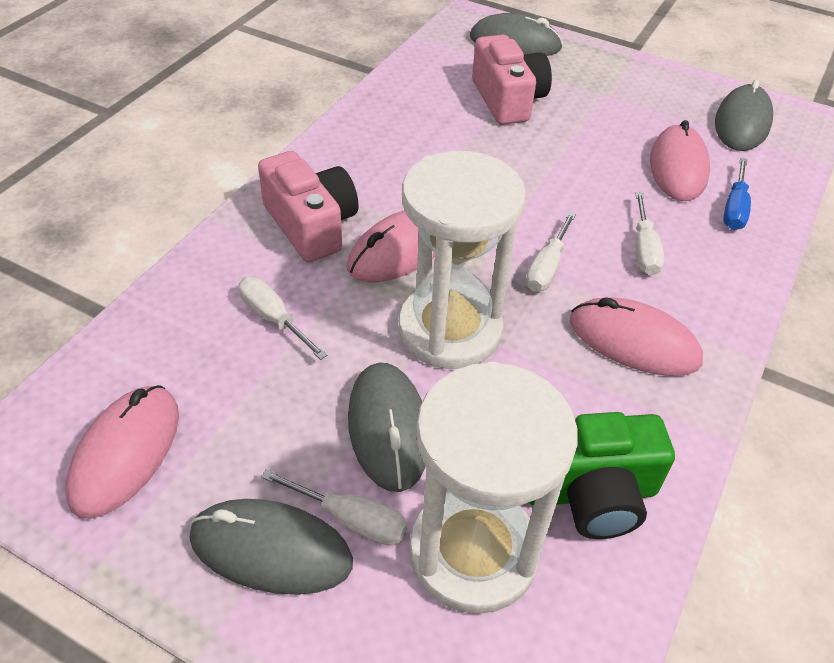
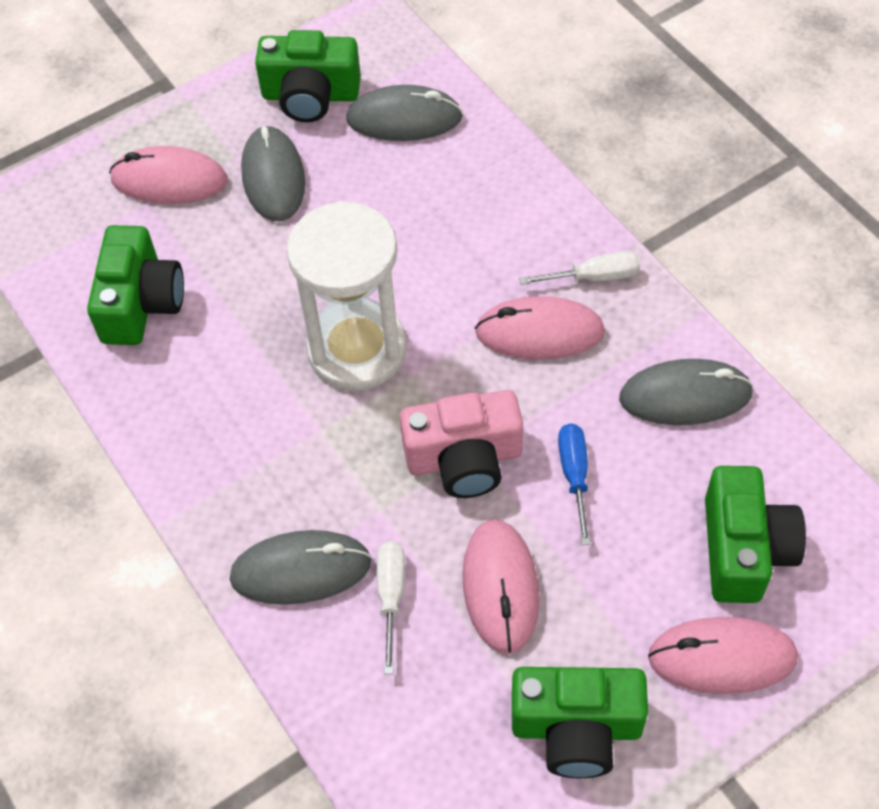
green camera: 1 -> 4
pink camera: 2 -> 1
white hourglass: 2 -> 1
white screwdriver: 4 -> 2

